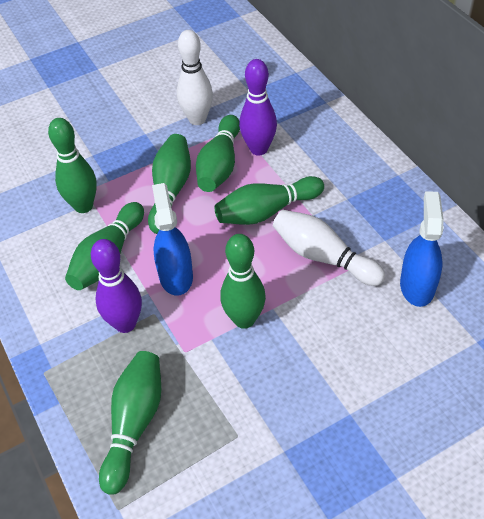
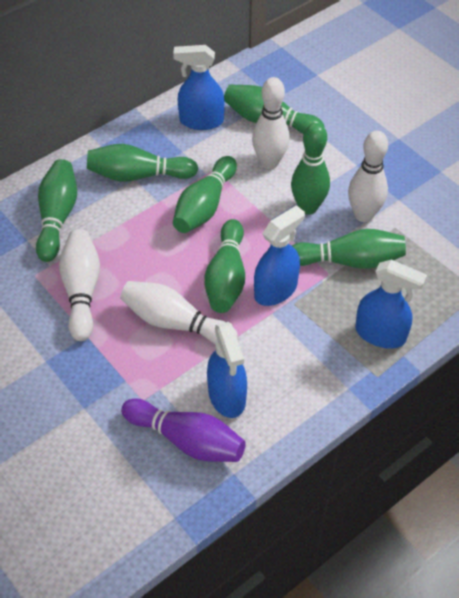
blue spray bottle: 2 -> 4
purple bowling pin: 2 -> 1
white bowling pin: 2 -> 4

